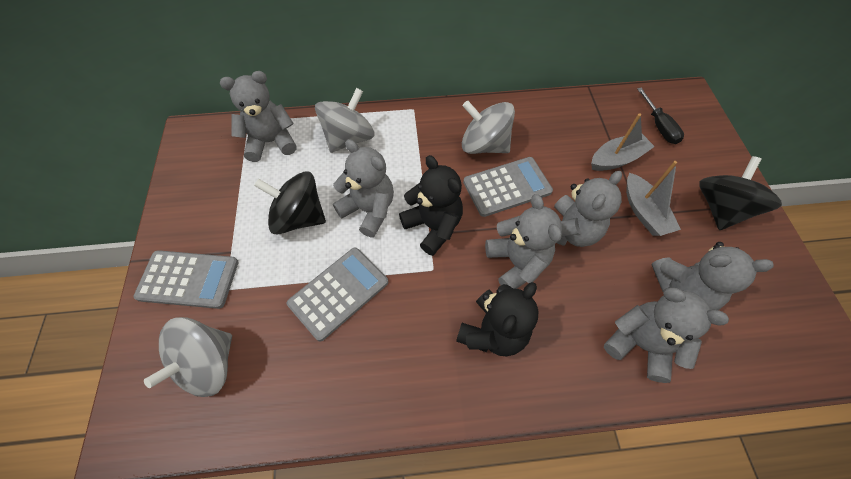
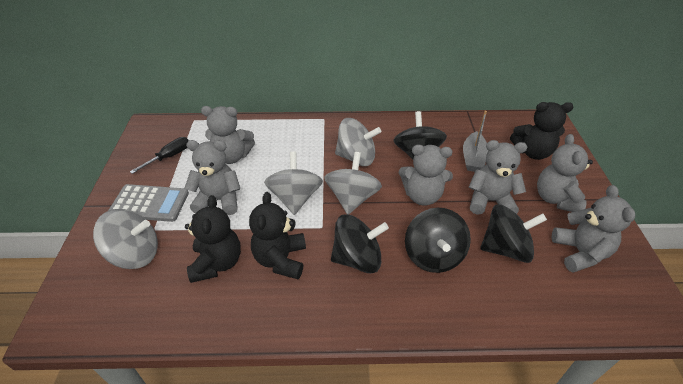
black spinning top: 2 -> 4
black teddy bear: 2 -> 3
grey boat: 2 -> 1
grey calculator: 3 -> 1
grey spinning top: 3 -> 4

